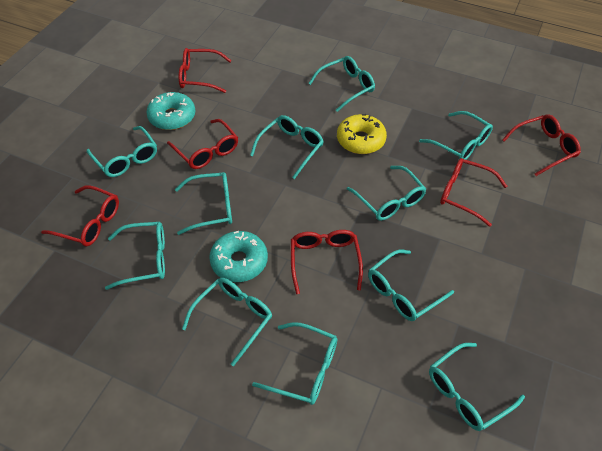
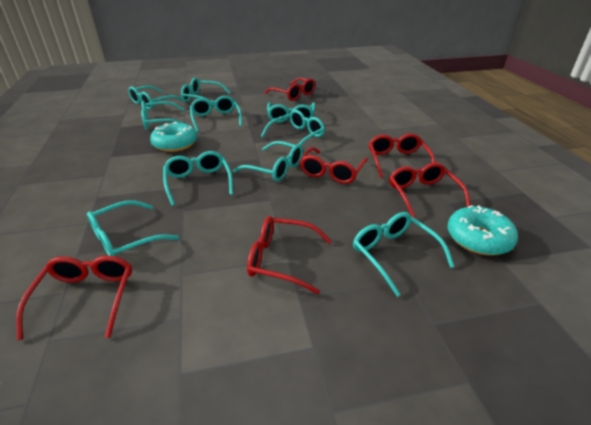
turquoise glasses: 11 -> 10
yellow donut: 1 -> 0

